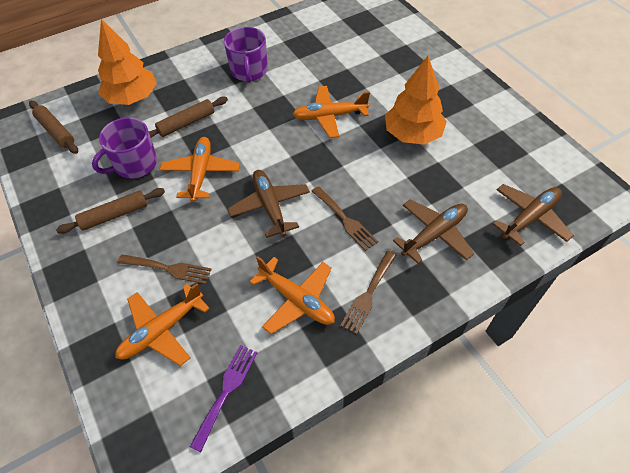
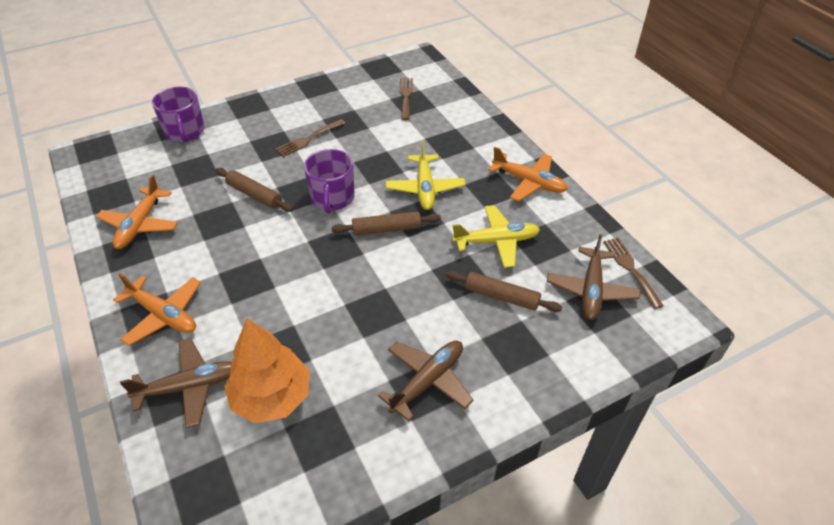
orange plane: 4 -> 3
orange tree: 2 -> 1
purple fork: 1 -> 0
yellow plane: 0 -> 2

